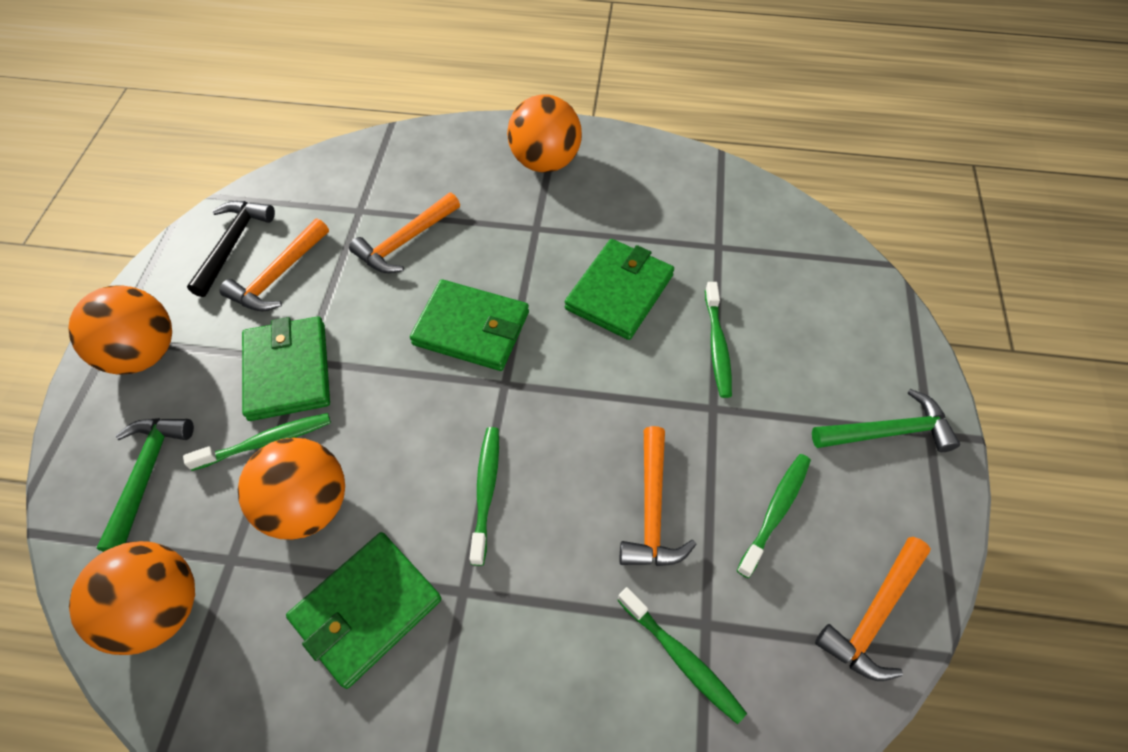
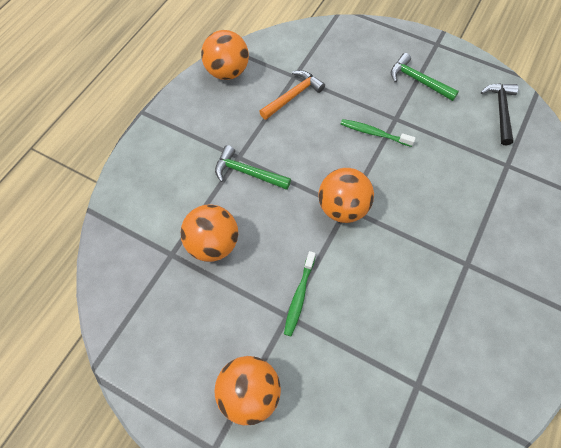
green toothbrush: 5 -> 2
green wallet: 4 -> 0
orange hammer: 4 -> 1

